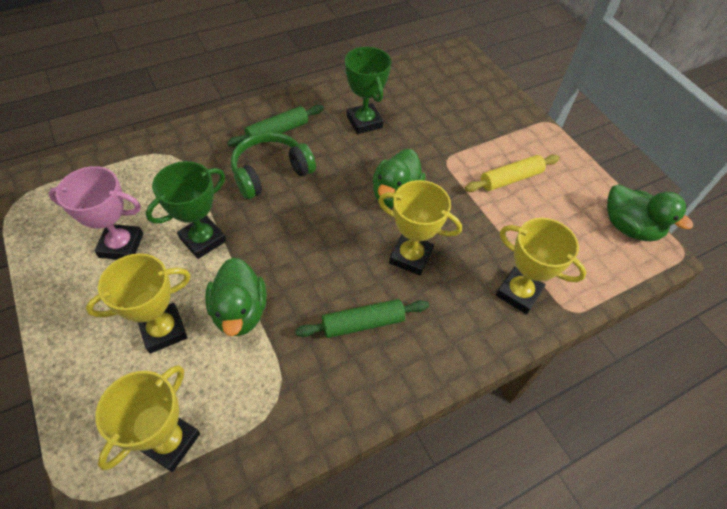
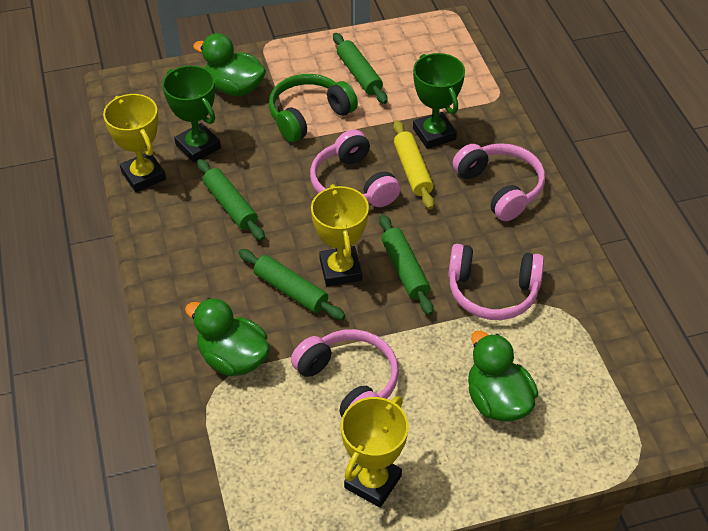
green rolling pin: 2 -> 4
pink headphones: 0 -> 4
pink trophy: 1 -> 0
yellow trophy: 4 -> 3

